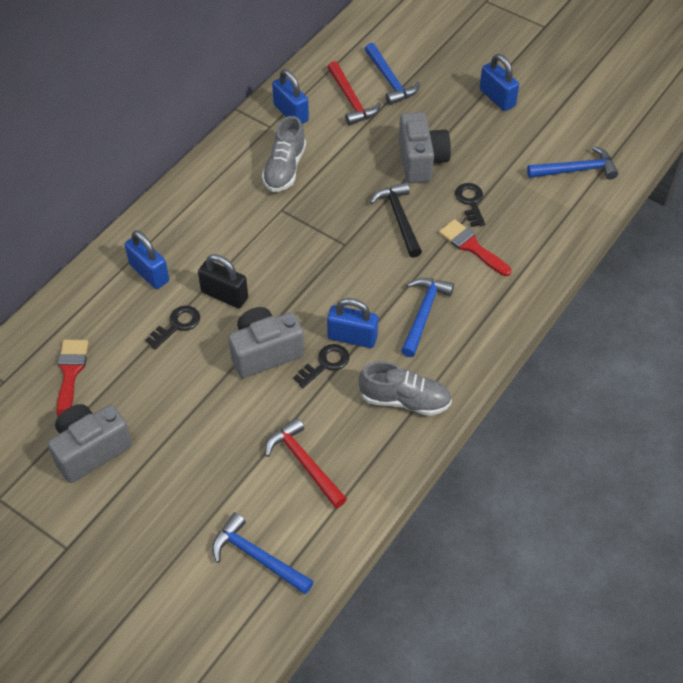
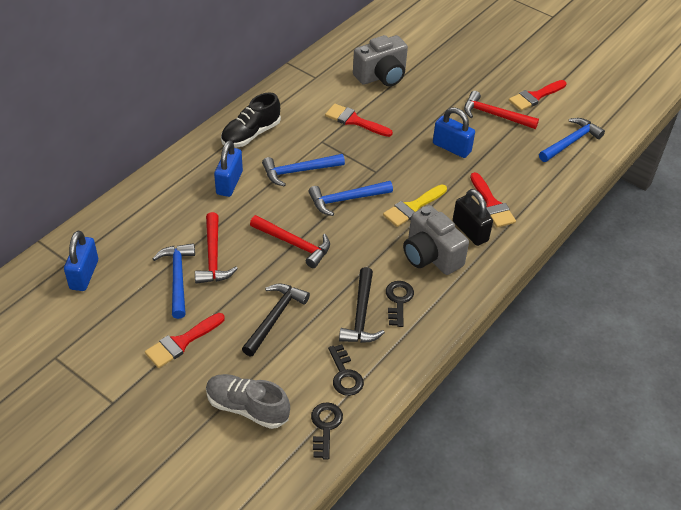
black hammer: 1 -> 2
black shoe: 0 -> 1
blue padlock: 4 -> 3
grey camera: 3 -> 2
grey shoe: 2 -> 1
red brush: 2 -> 4
red hammer: 2 -> 3
yellow brush: 0 -> 1

